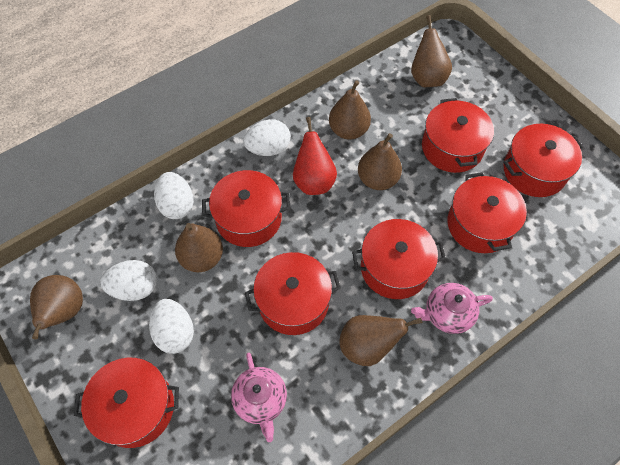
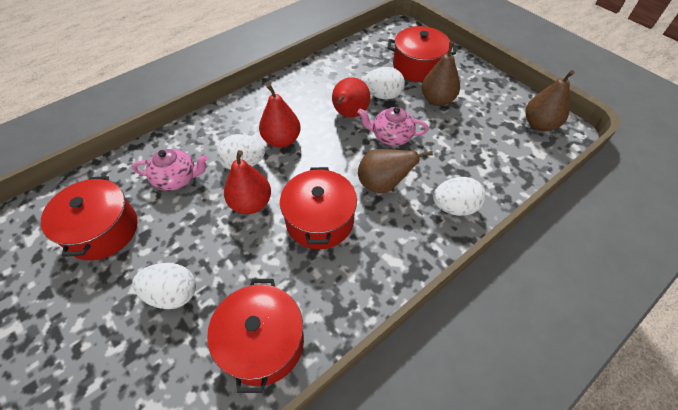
brown pear: 6 -> 3
red pear: 1 -> 3
red pot: 7 -> 4

